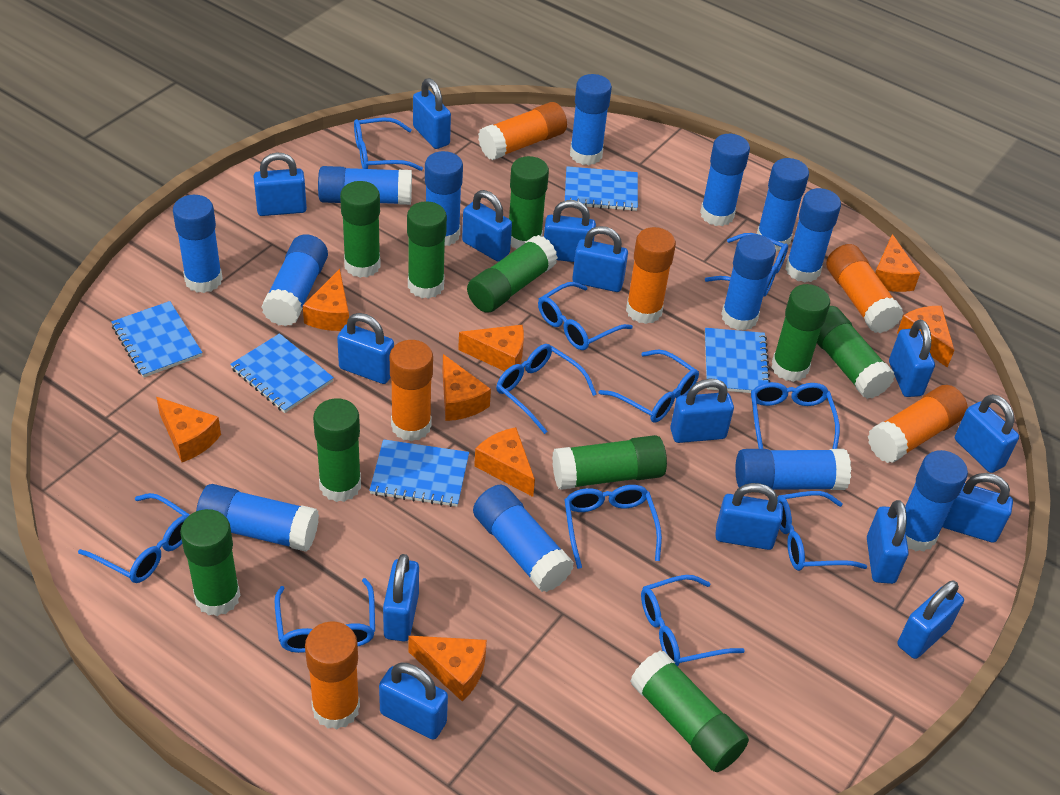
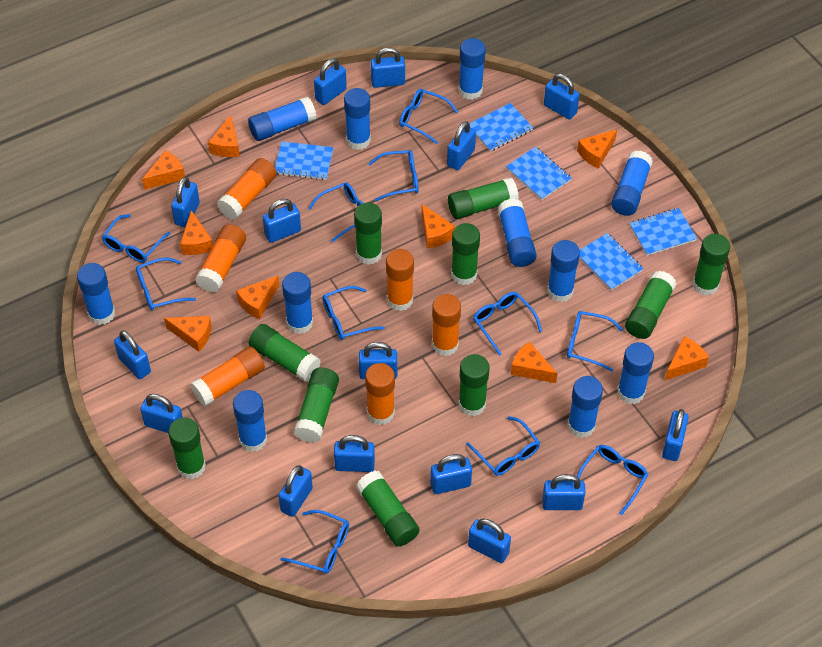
blue glue stick: 13 -> 11
orange cheese: 8 -> 9

